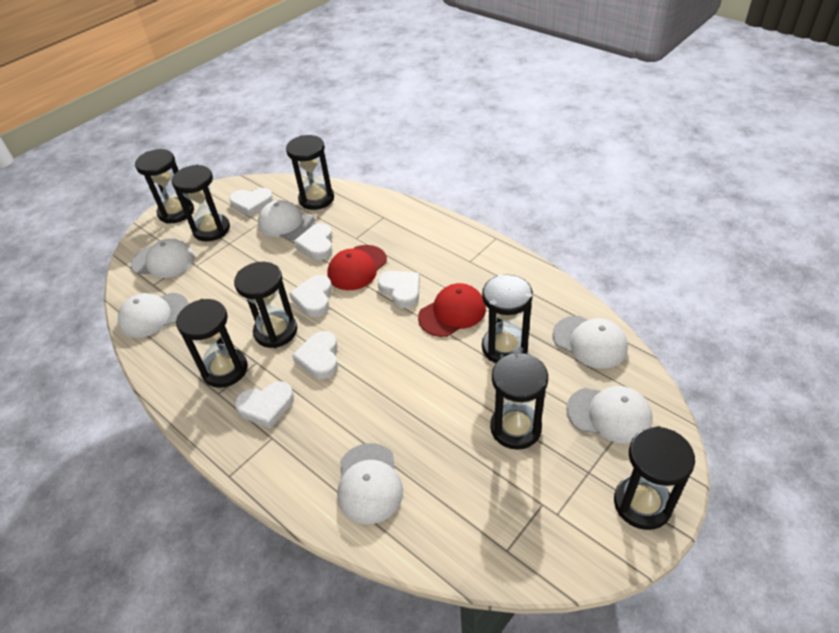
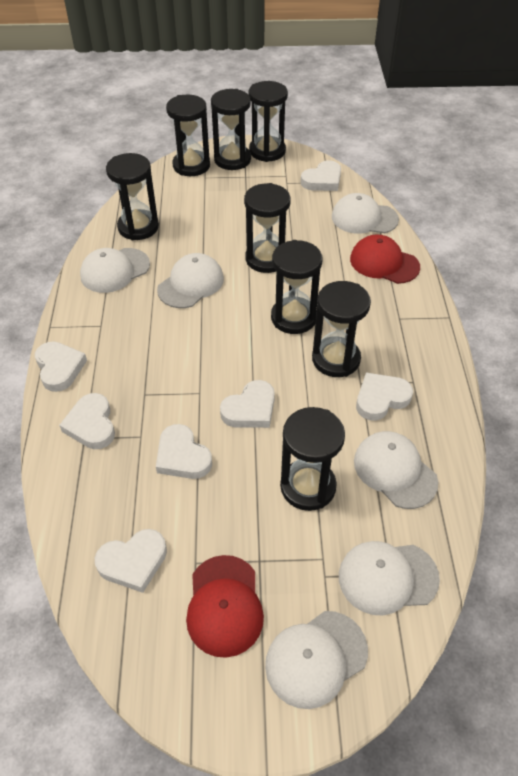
white heart: 6 -> 7

